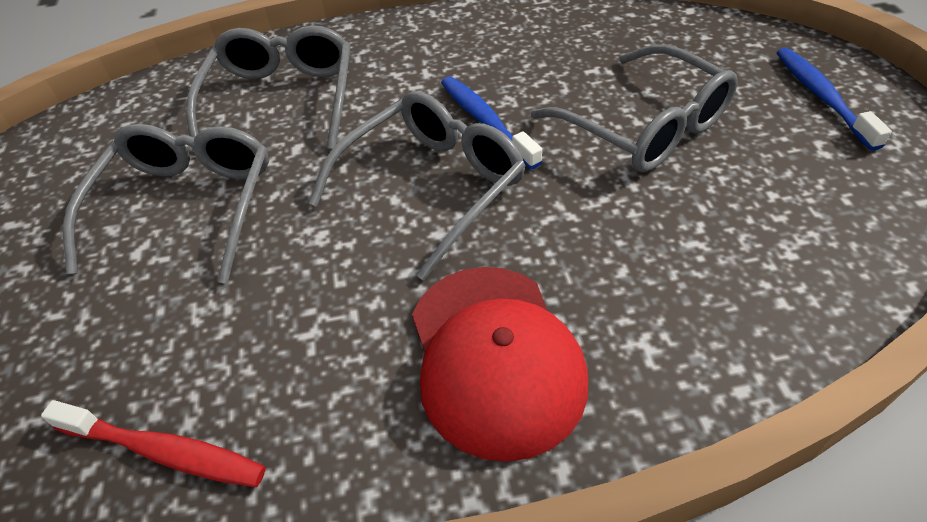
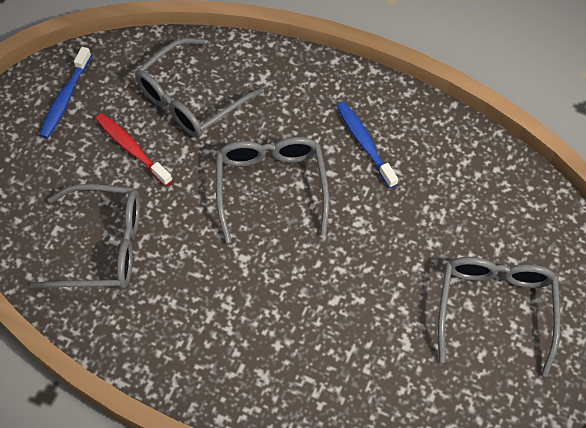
red cap: 1 -> 0

